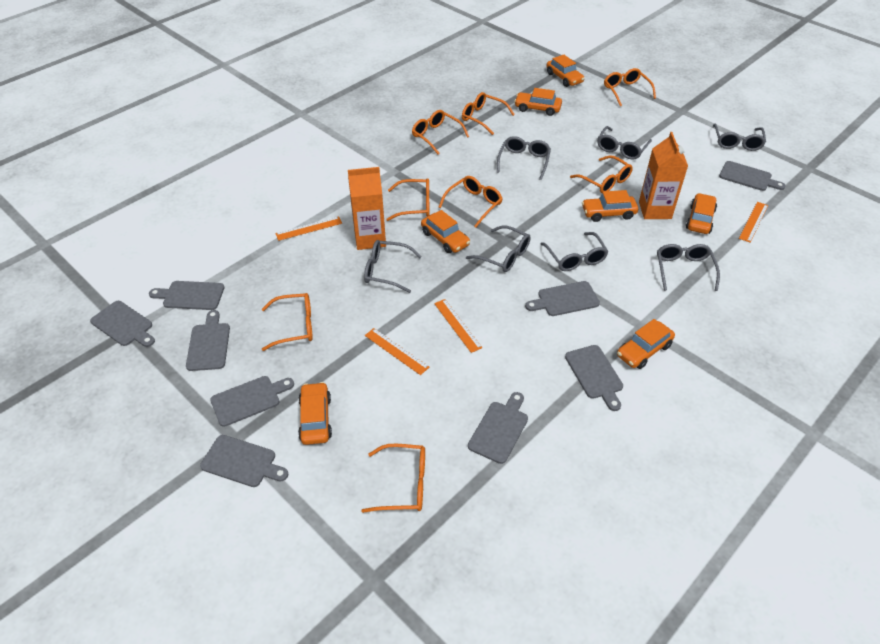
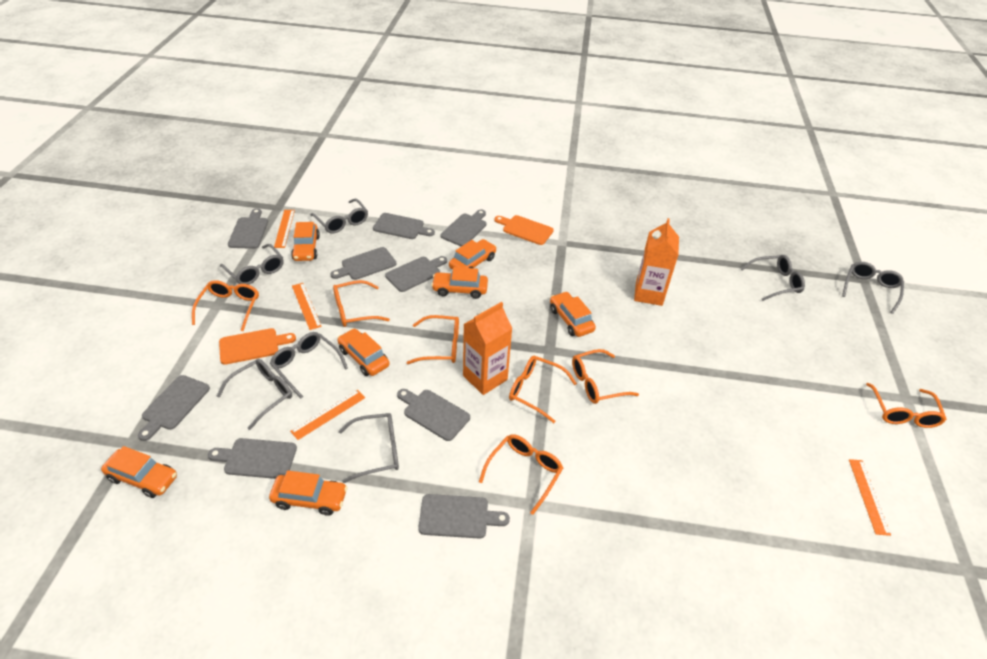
orange cutting board: 0 -> 2
orange glasses: 8 -> 7

